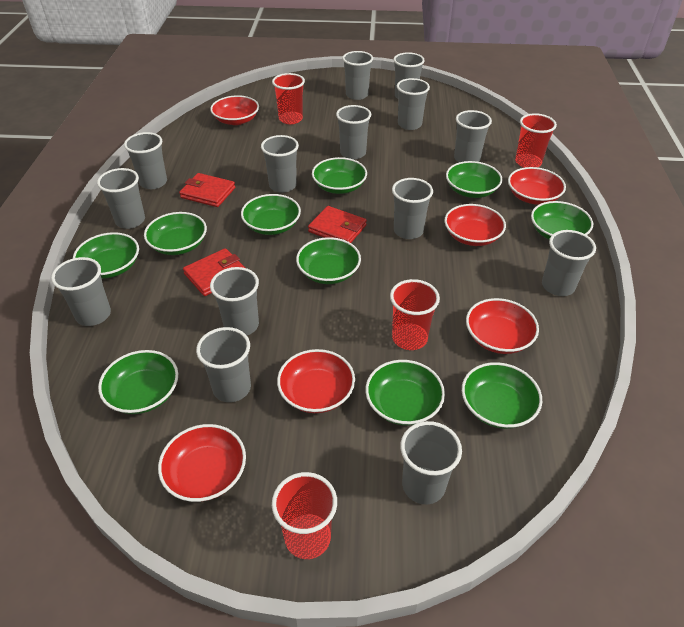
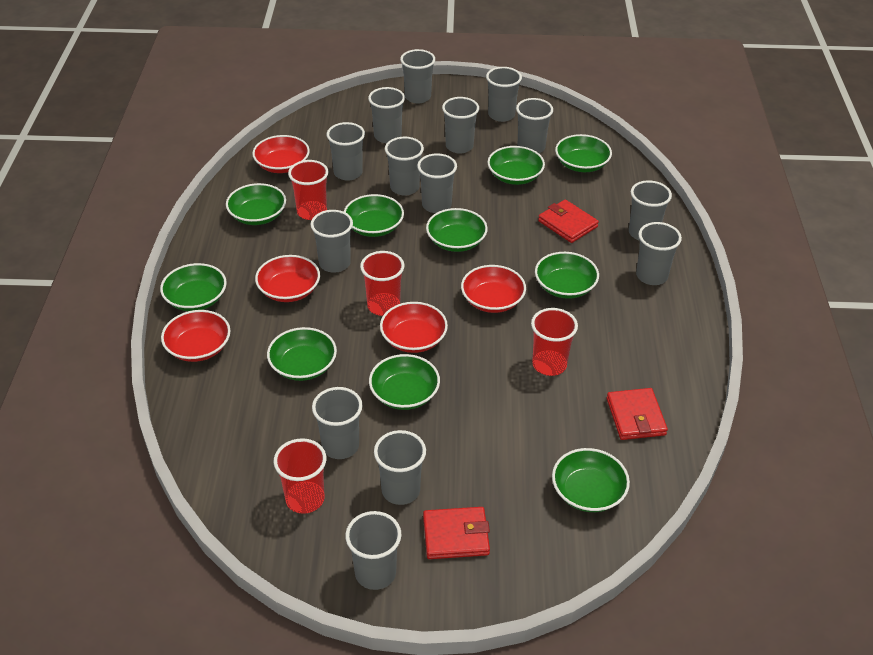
red bowl: 6 -> 5

